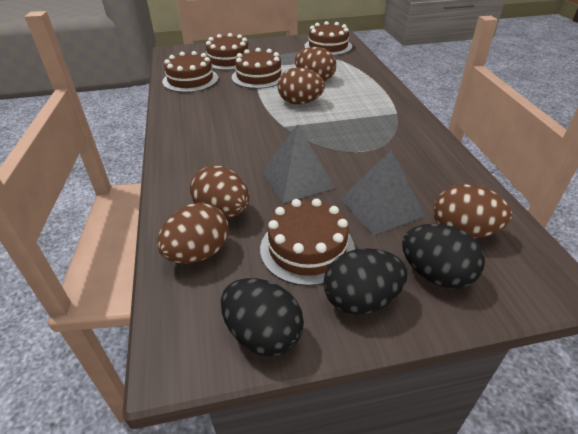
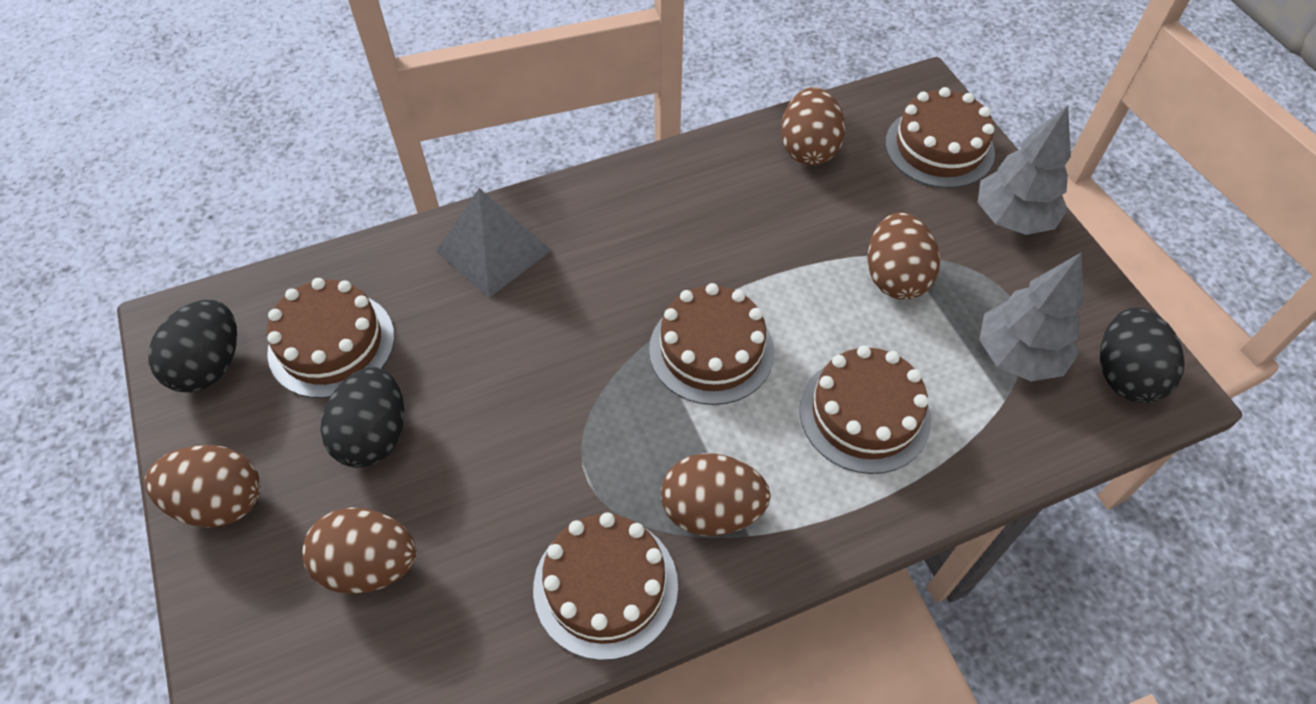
grey pyramid: 2 -> 1
grey tree: 0 -> 2

